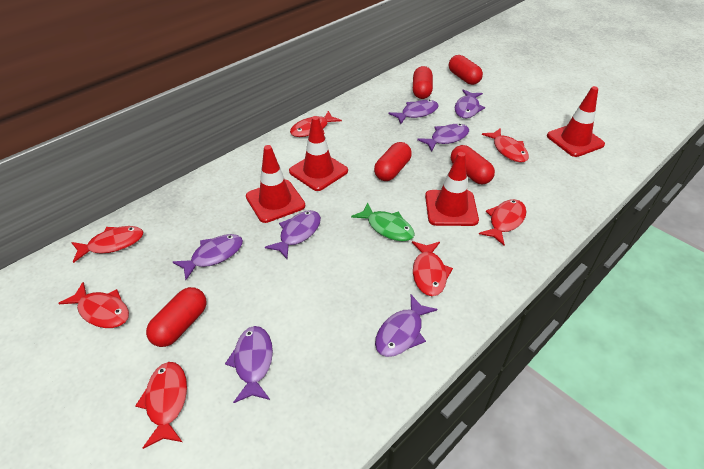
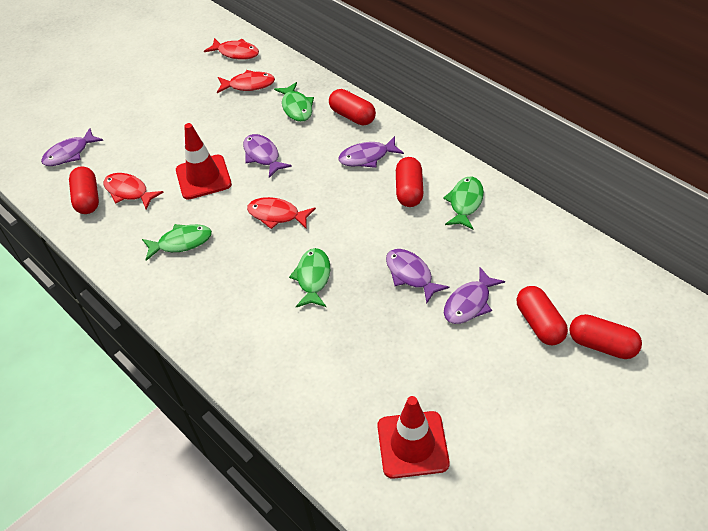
green fish: 1 -> 4
purple fish: 7 -> 5
red fish: 7 -> 4
red traffic cone: 4 -> 2

